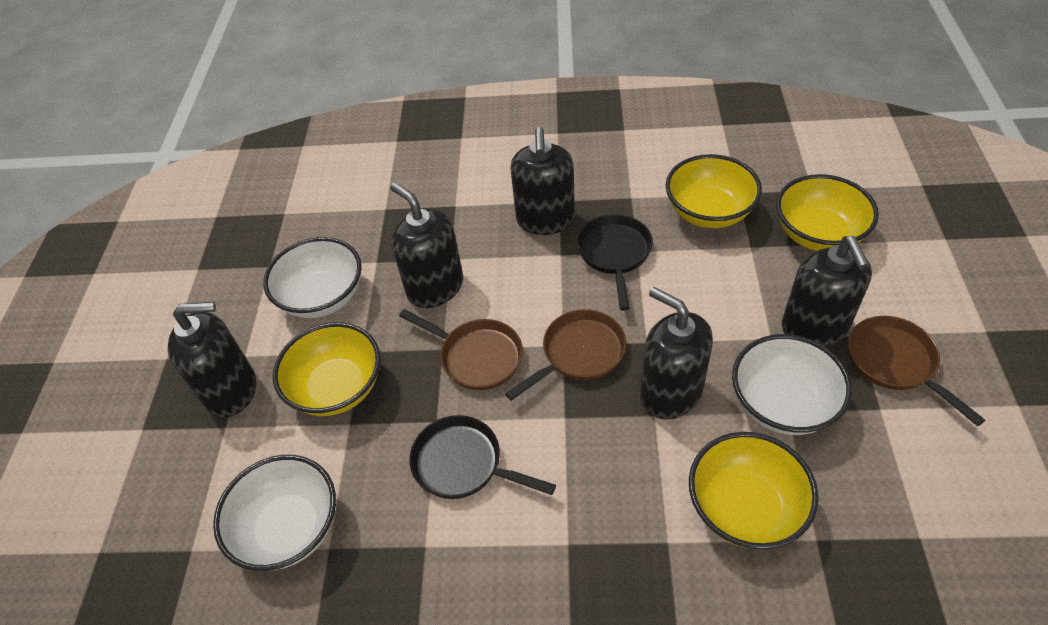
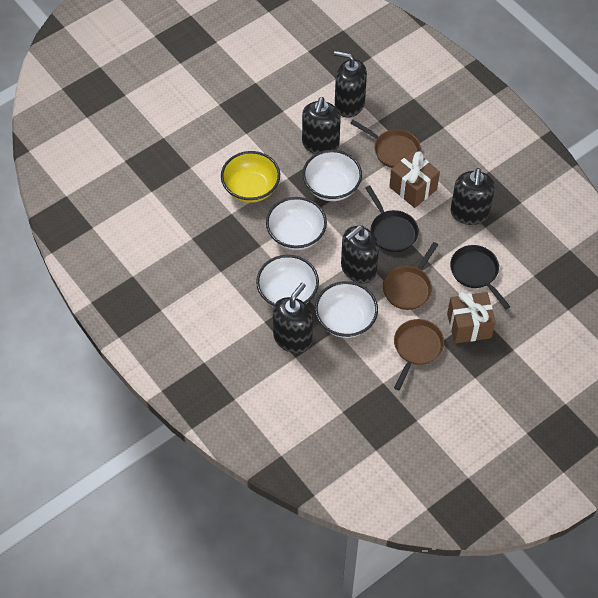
brown gift: 0 -> 2
white bowl: 3 -> 4
yellow bowl: 4 -> 1

